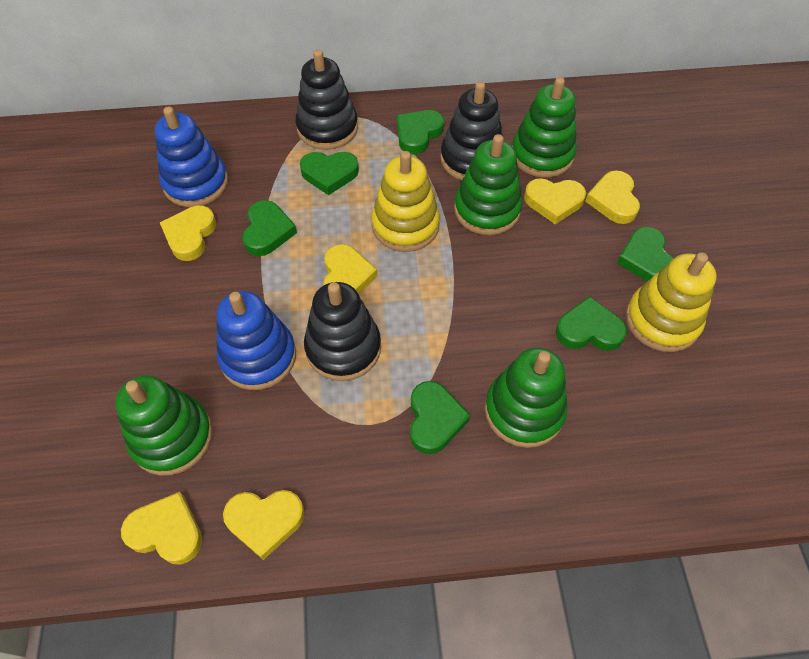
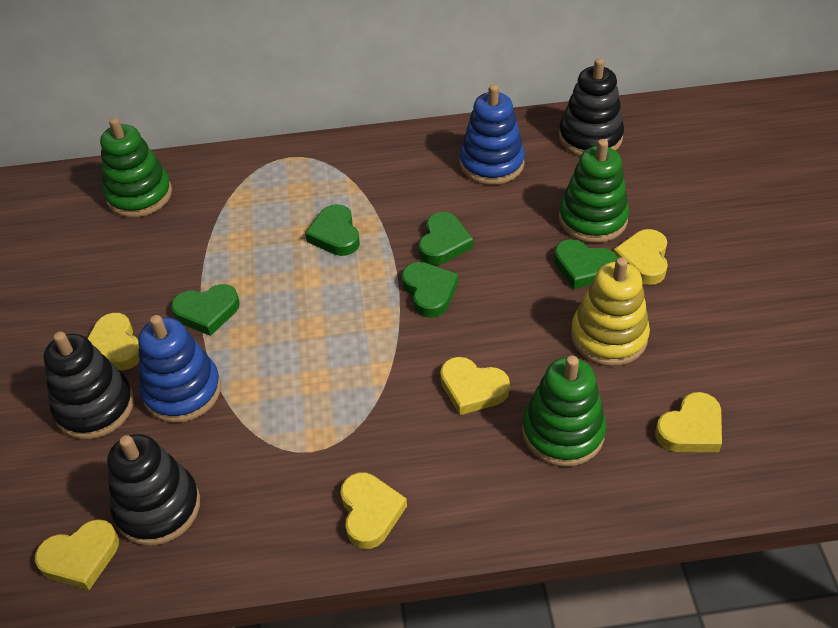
green heart: 6 -> 5
green stacking toy: 4 -> 3
yellow stacking toy: 2 -> 1

